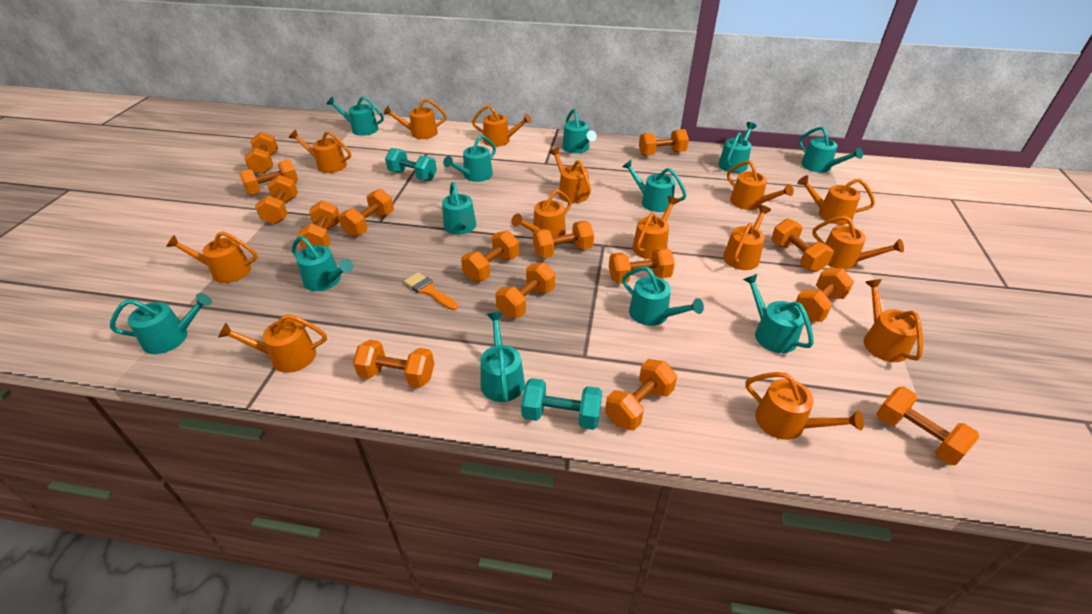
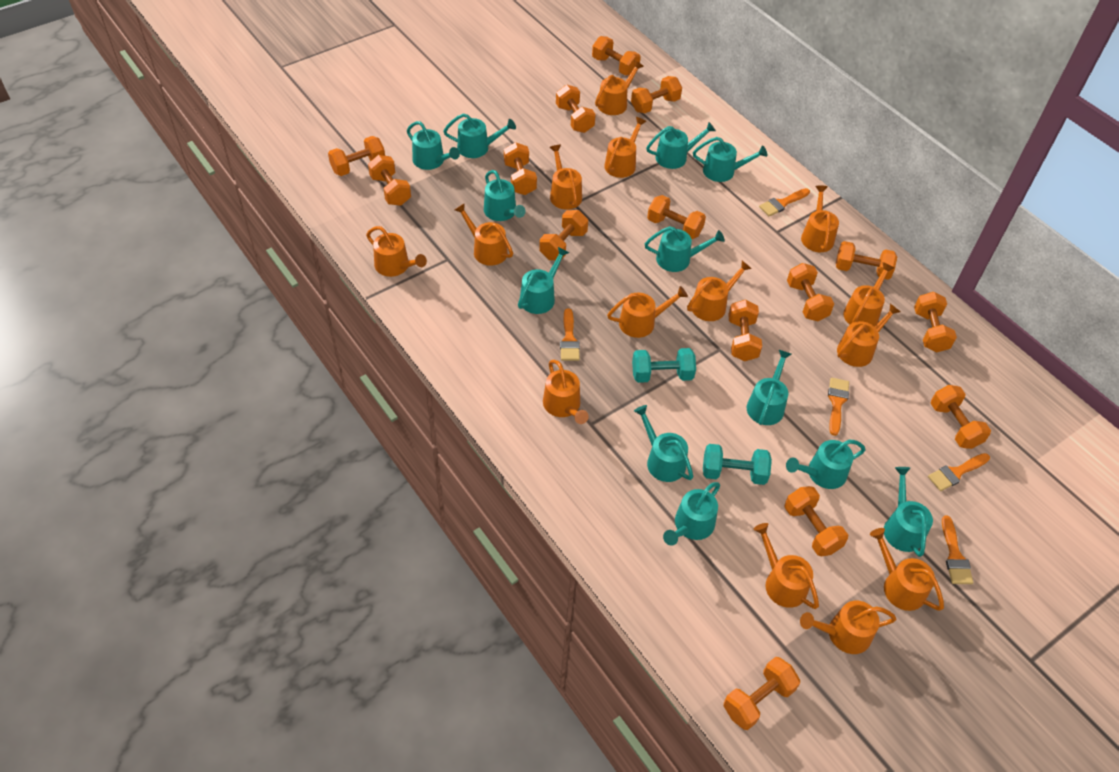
orange brush: 1 -> 5

